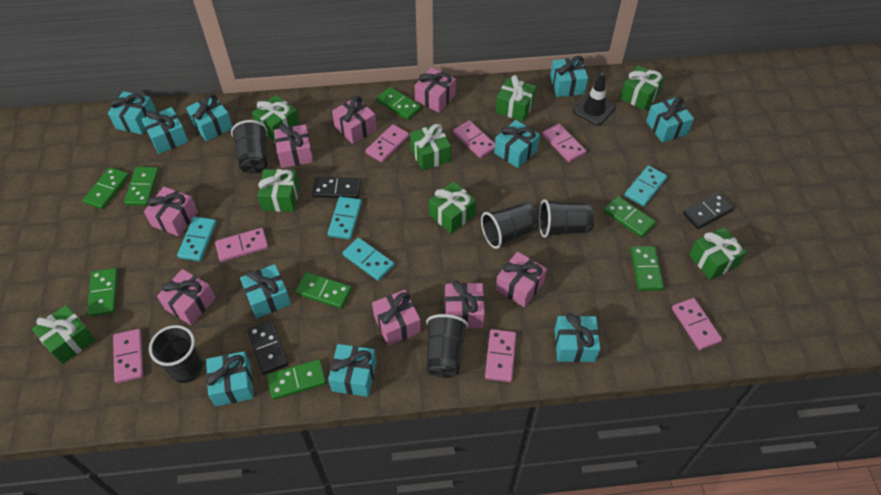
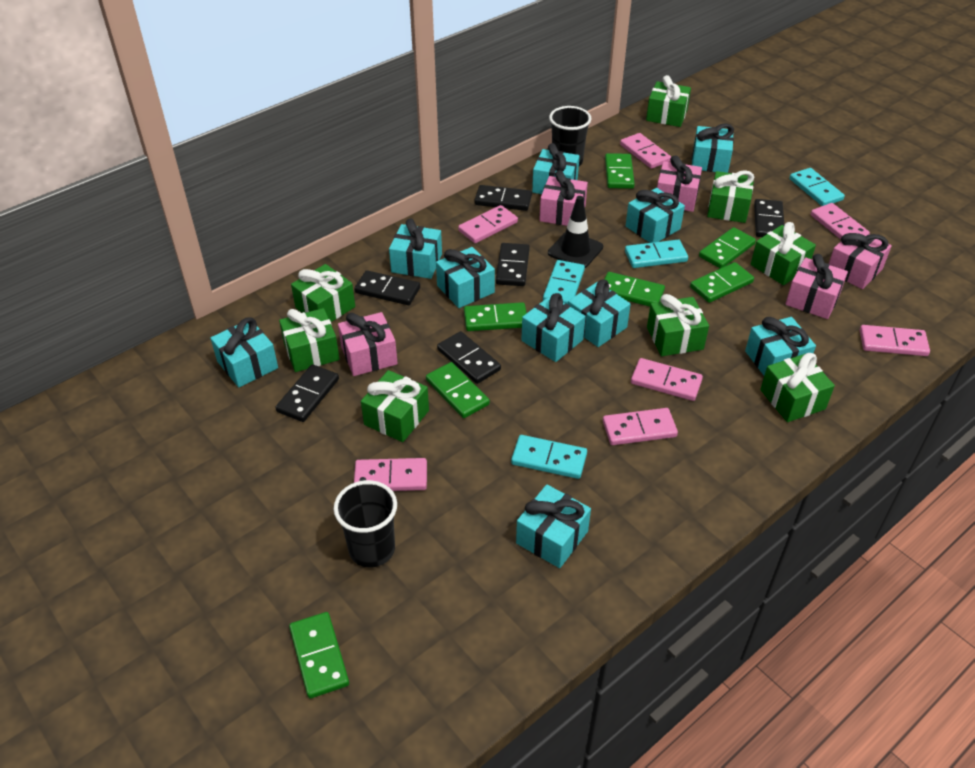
black cup: 5 -> 2
black domino: 3 -> 6
green domino: 8 -> 7
pink gift: 8 -> 5

